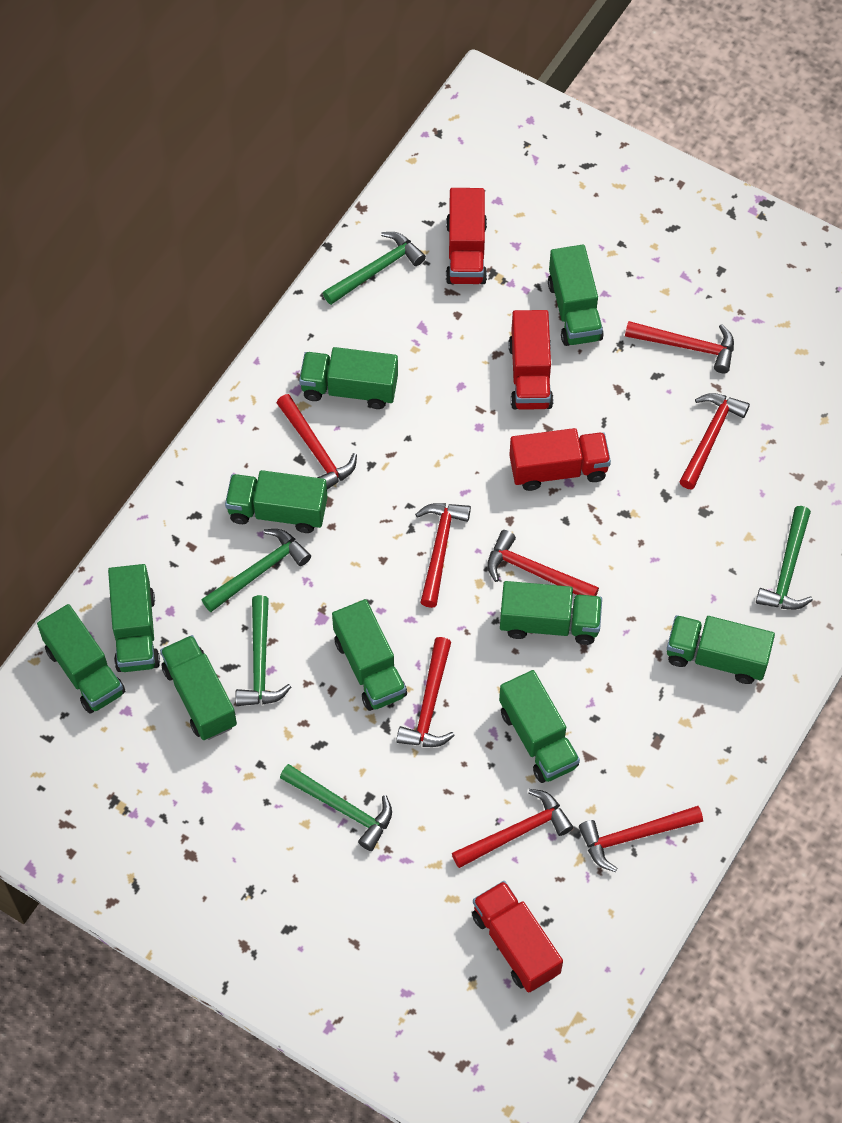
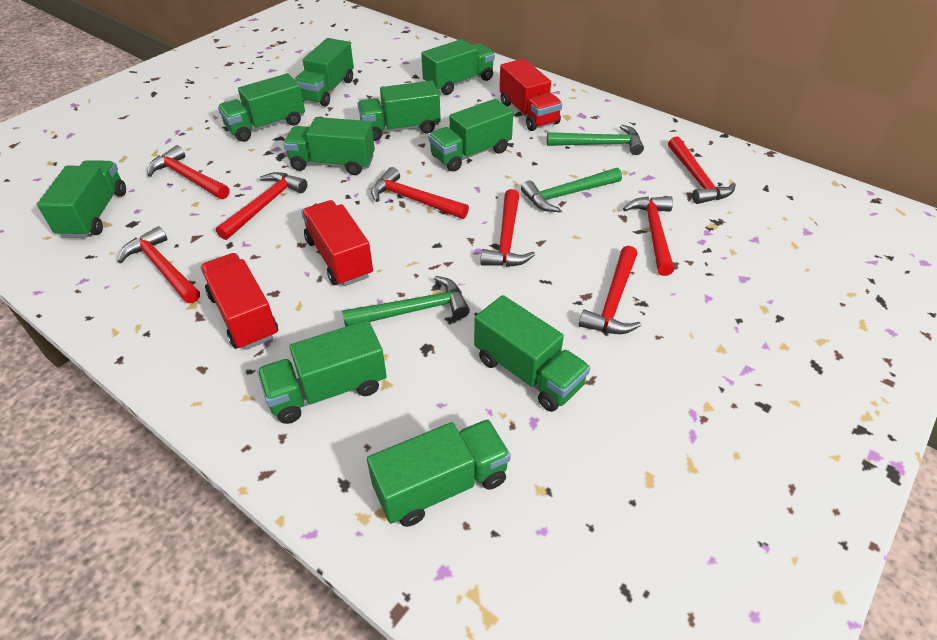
green hammer: 5 -> 3
red truck: 4 -> 3

